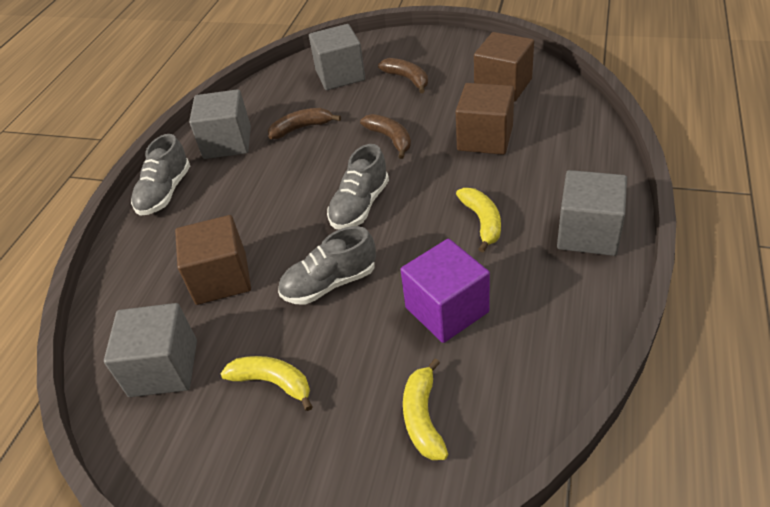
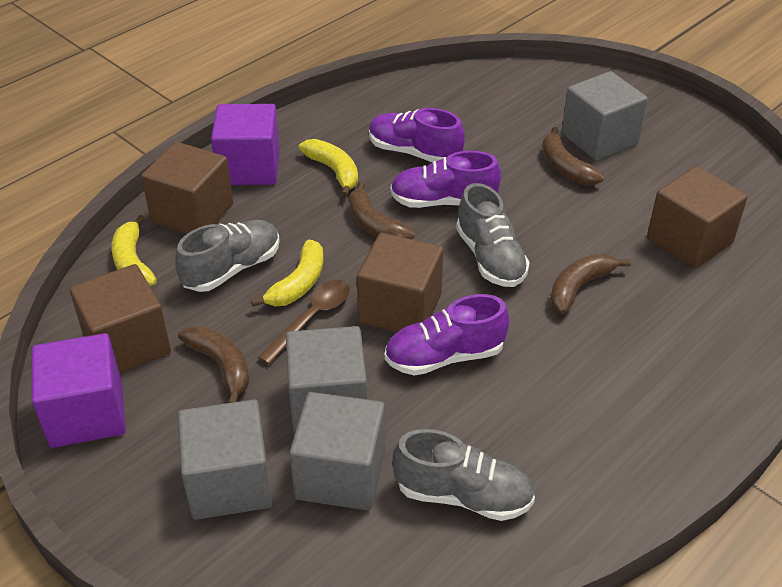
brown banana: 3 -> 4
brown cube: 3 -> 4
brown spoon: 0 -> 1
purple cube: 1 -> 2
purple shoe: 0 -> 3

